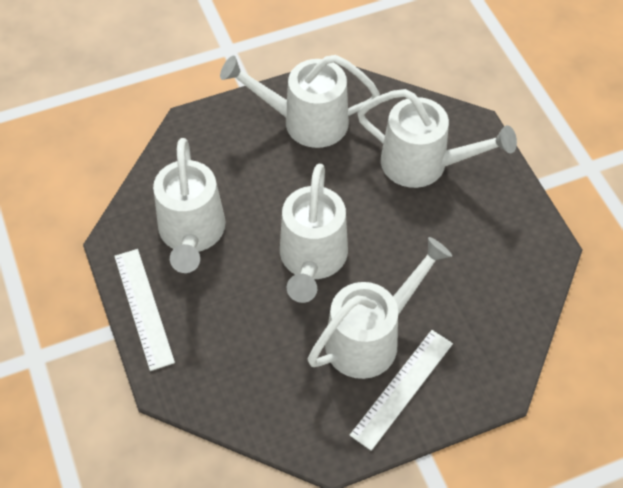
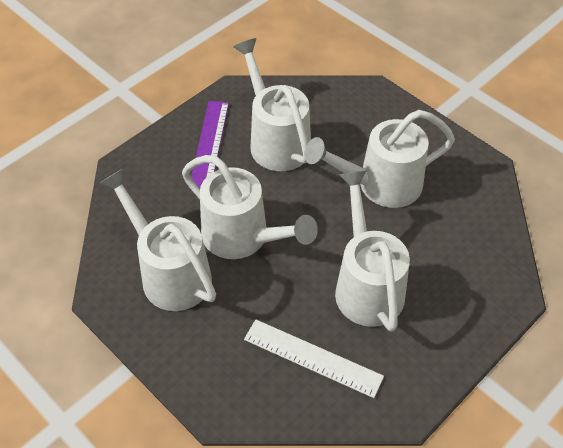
purple ruler: 0 -> 1
white ruler: 2 -> 1

